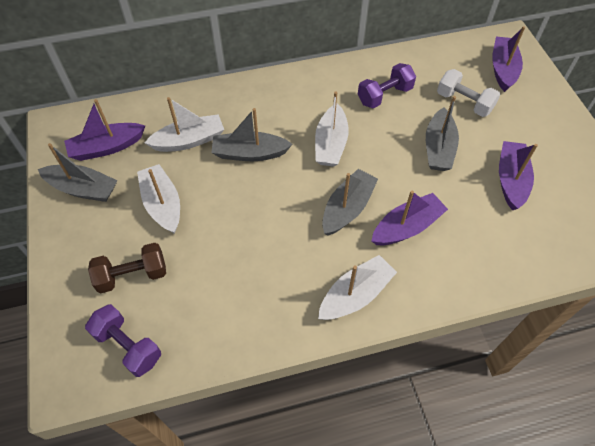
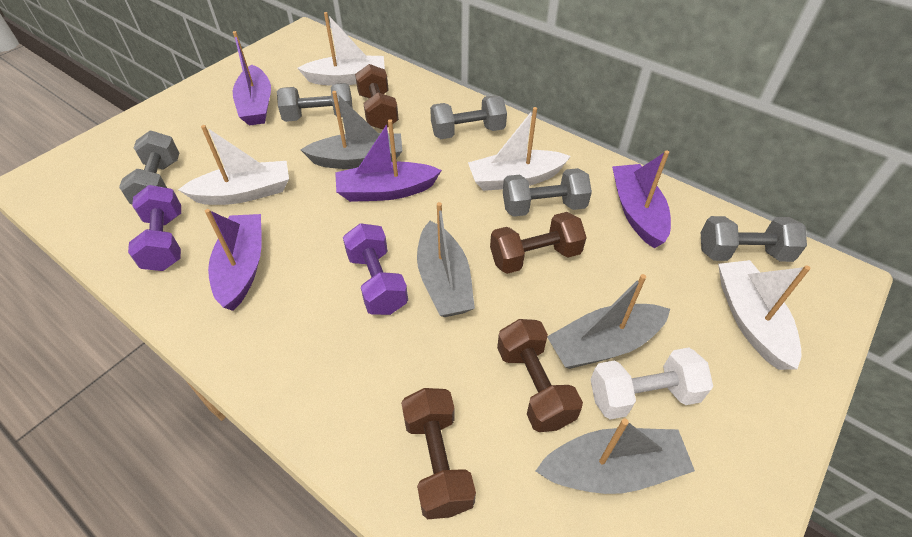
brown dumbbell: 1 -> 4
grey dumbbell: 0 -> 5

